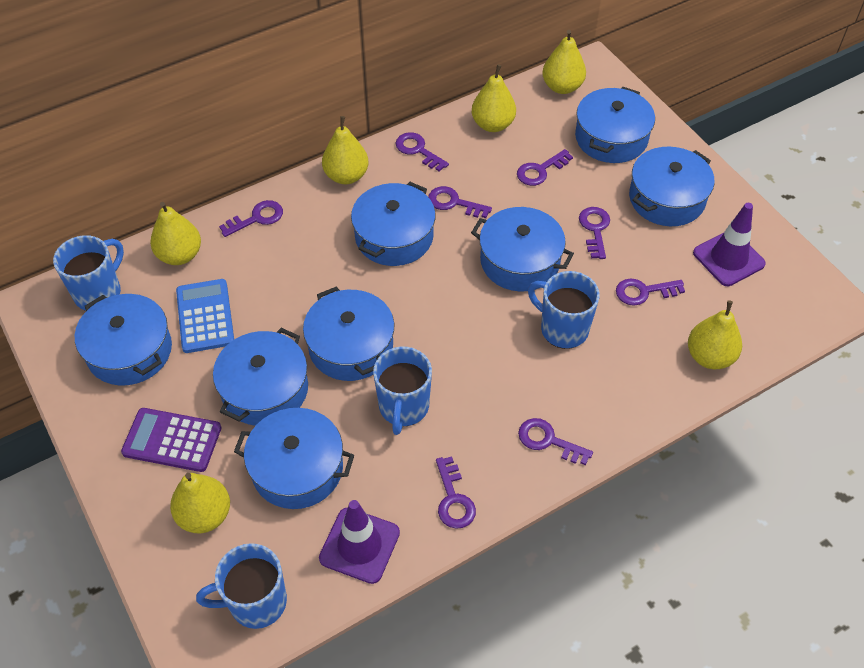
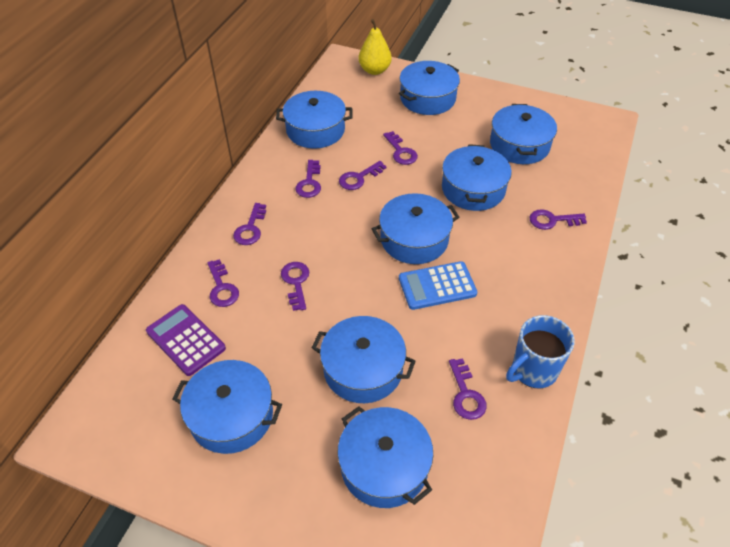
blue mug: 4 -> 1
purple traffic cone: 2 -> 0
yellow pear: 6 -> 1

